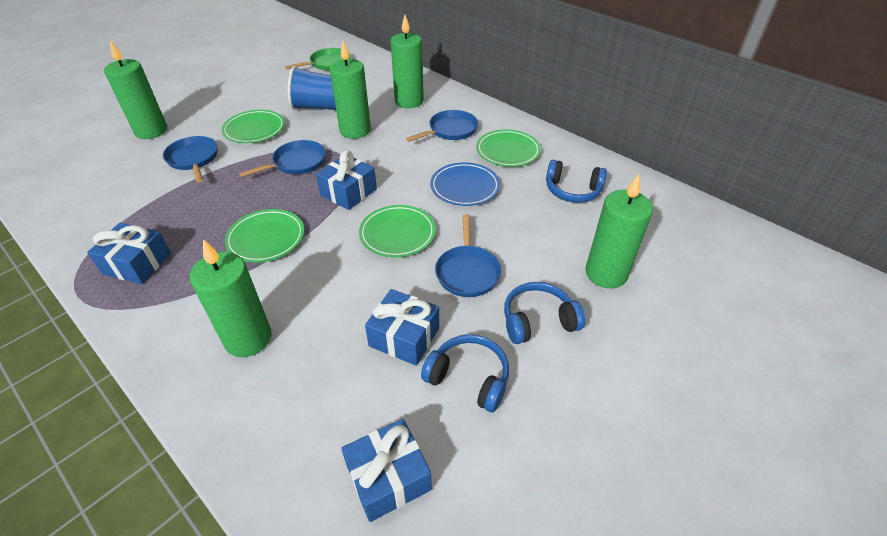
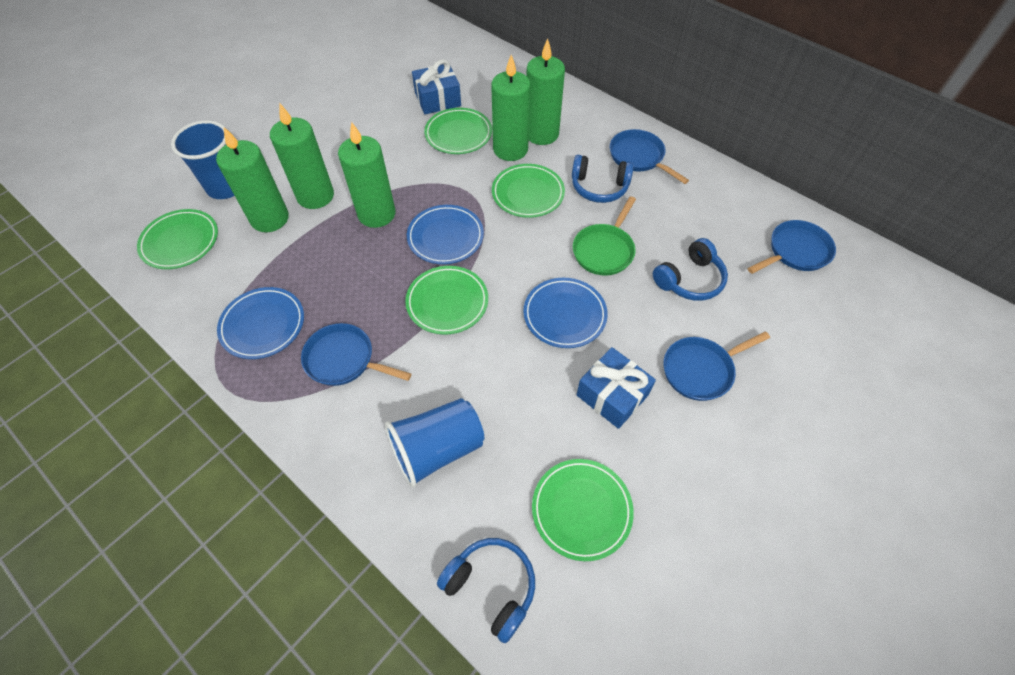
blue cup: 1 -> 2
blue gift: 4 -> 2
blue plate: 1 -> 3
green plate: 4 -> 5

